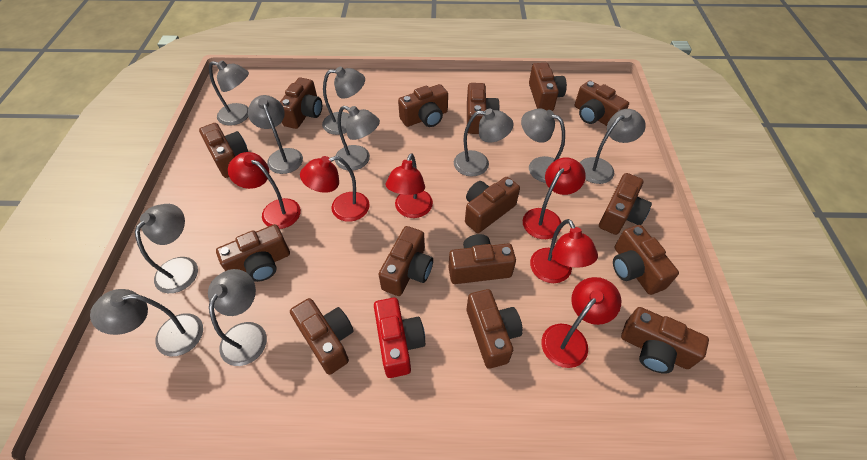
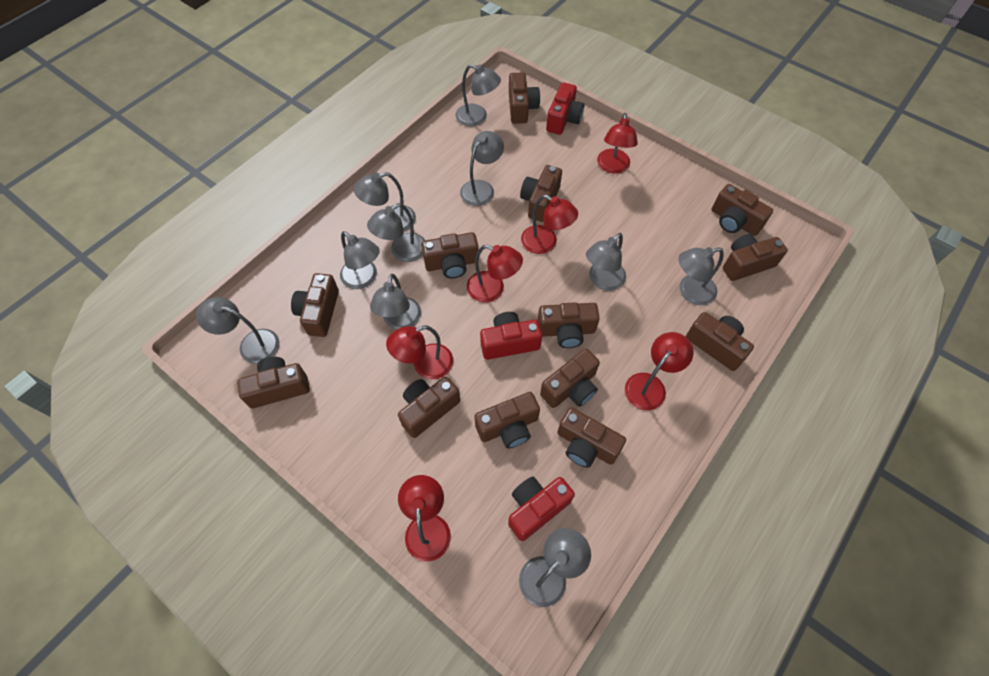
brown camera: 15 -> 13
red camera: 1 -> 3

